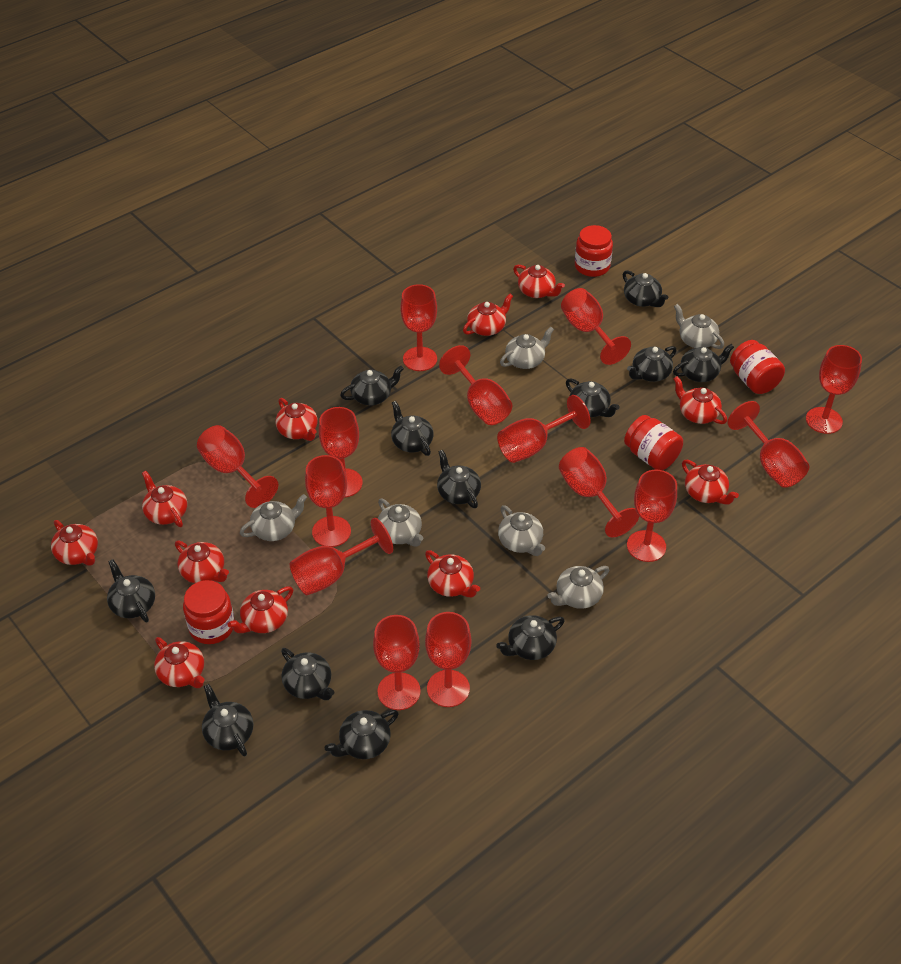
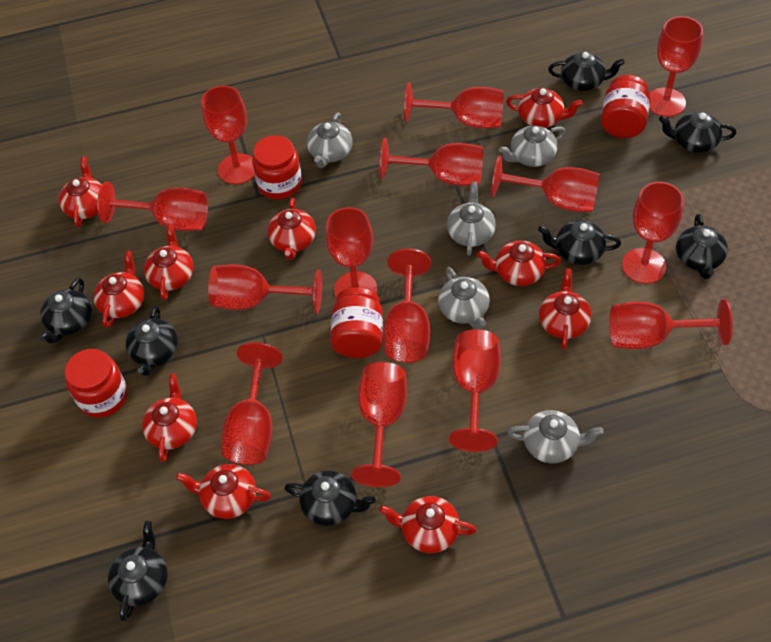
black teapot: 12 -> 8
grey teapot: 6 -> 5
red teapot: 11 -> 10

